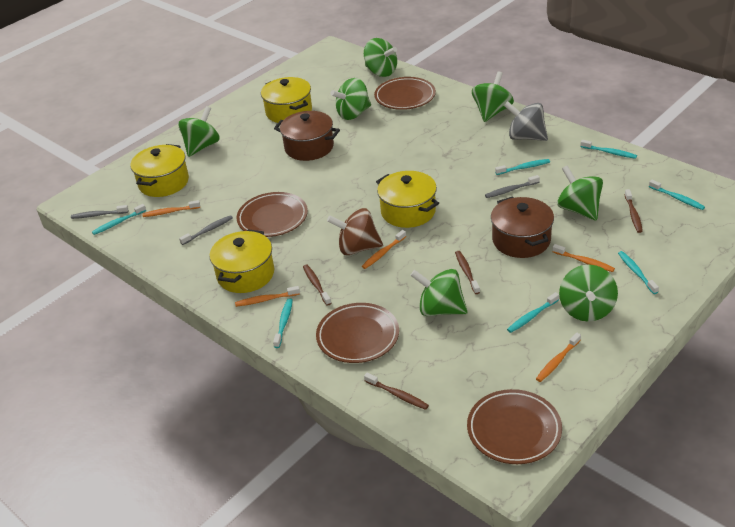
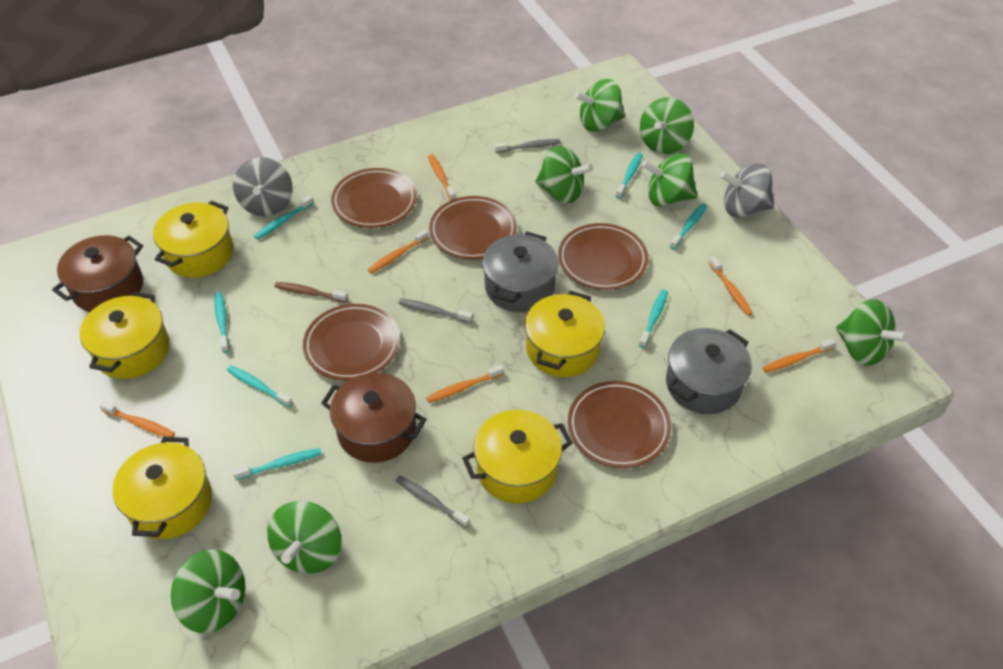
brown plate: 4 -> 5
brown spinning top: 1 -> 0
brown toothbrush: 4 -> 1
grey pot: 0 -> 2
grey spinning top: 1 -> 2
orange toothbrush: 5 -> 6
yellow pot: 4 -> 5

